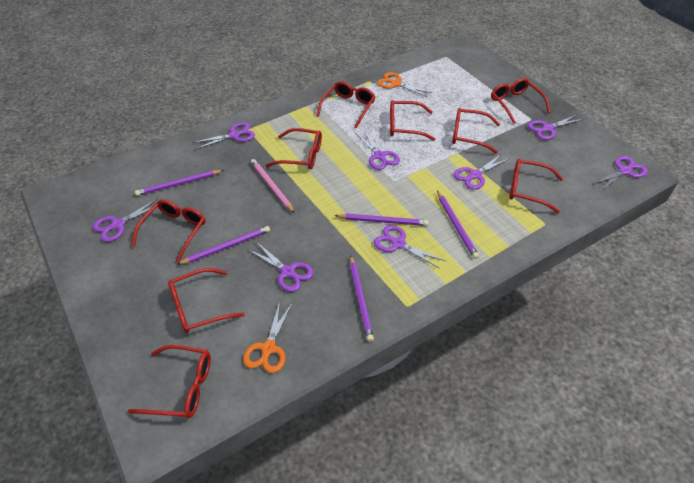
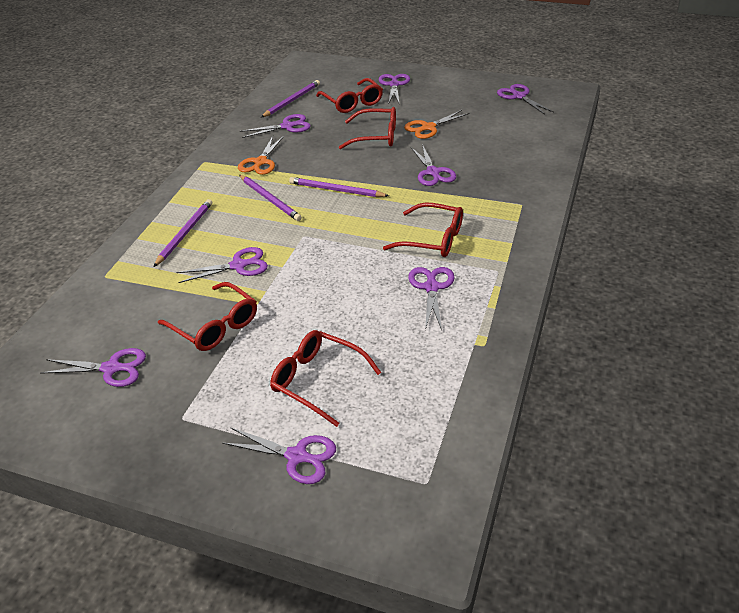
pink pencil: 1 -> 0
purple pencil: 5 -> 4
red glasses: 9 -> 5

